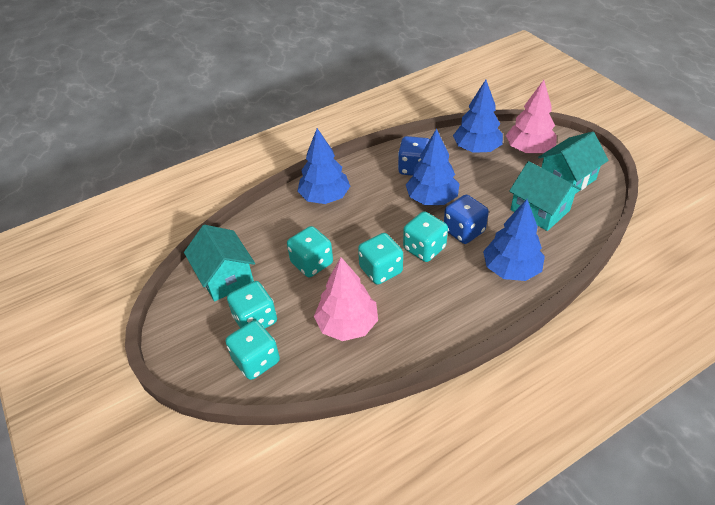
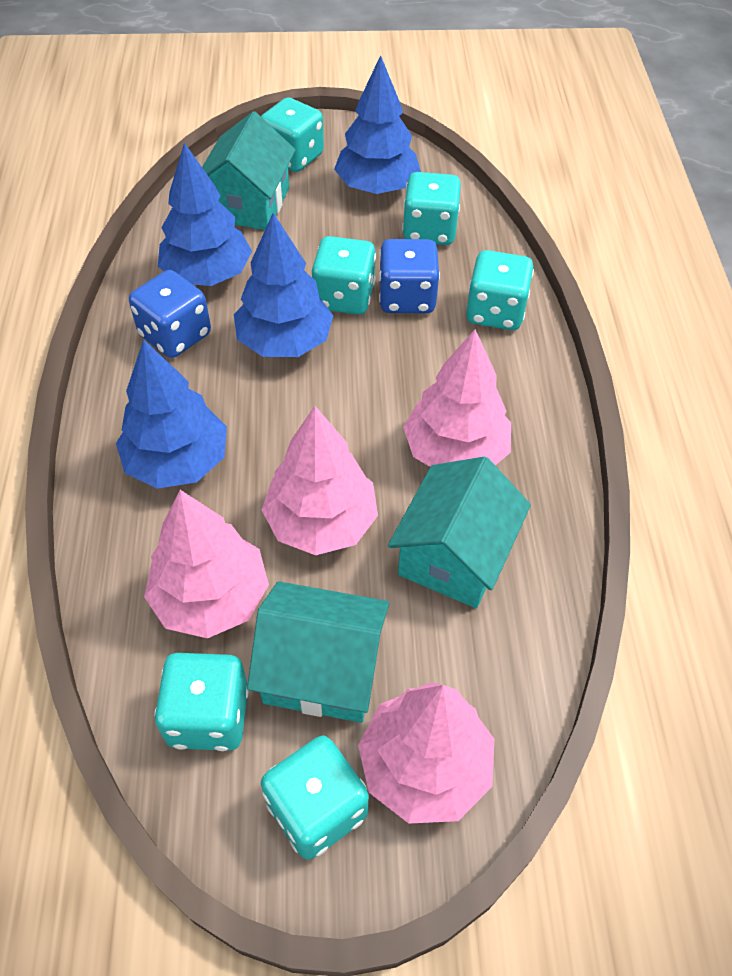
pink tree: 2 -> 4
turquoise dice: 5 -> 6

